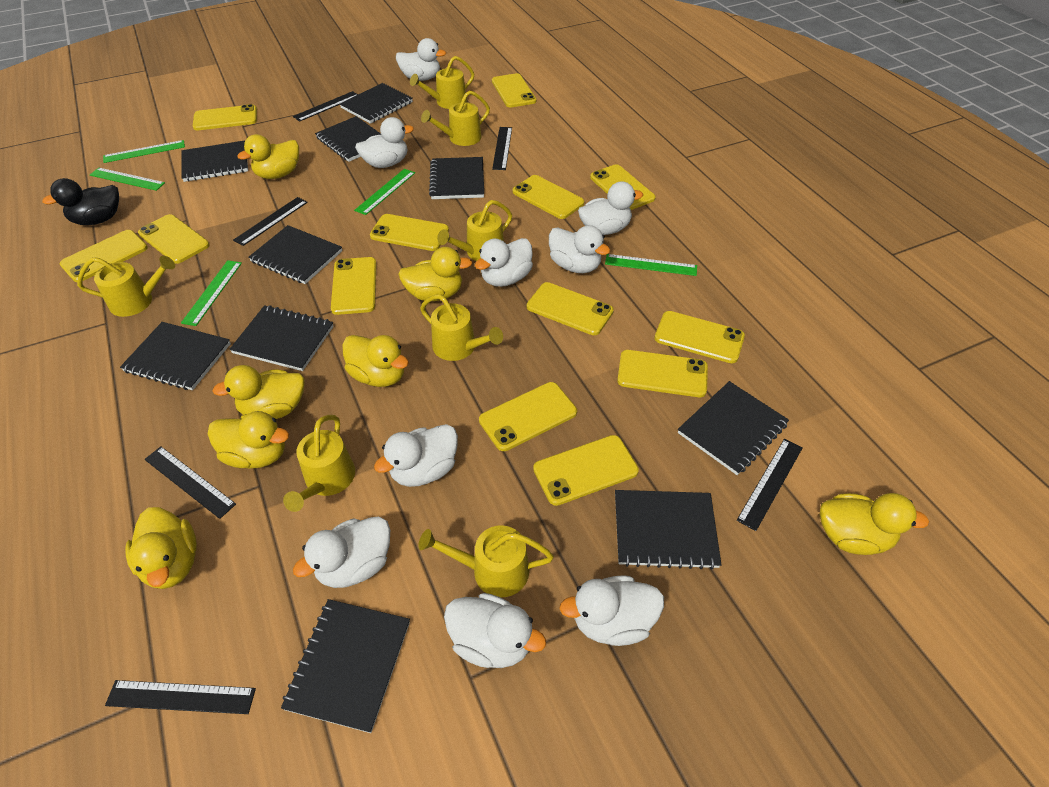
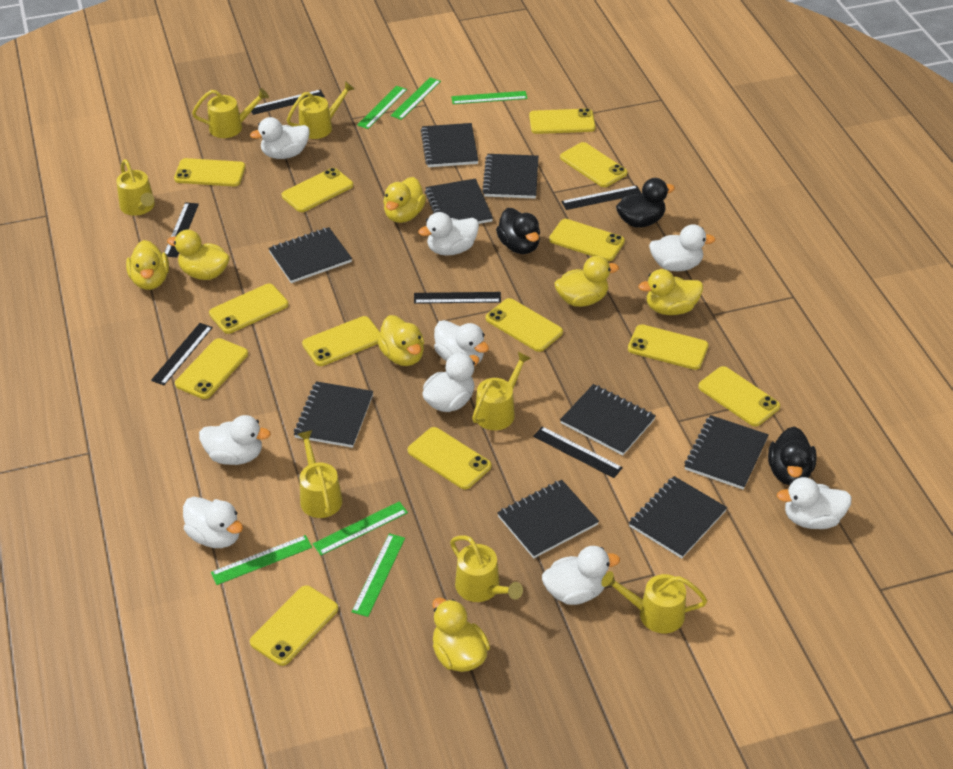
black duck: 1 -> 3
black notebook: 10 -> 9
green ruler: 5 -> 6

